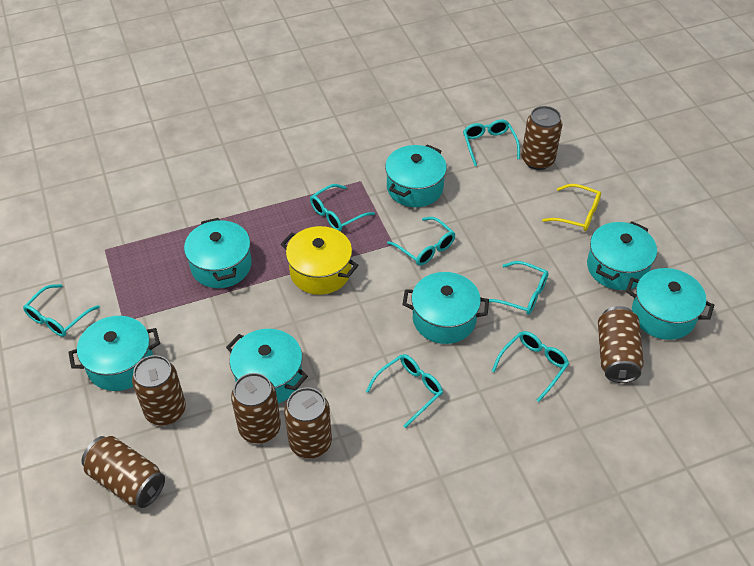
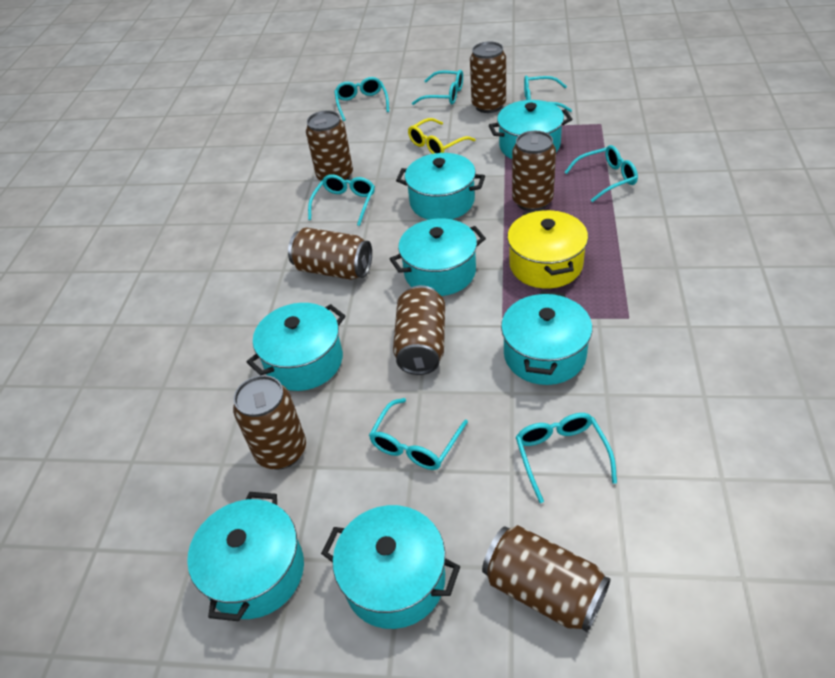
brown can: 6 -> 7

